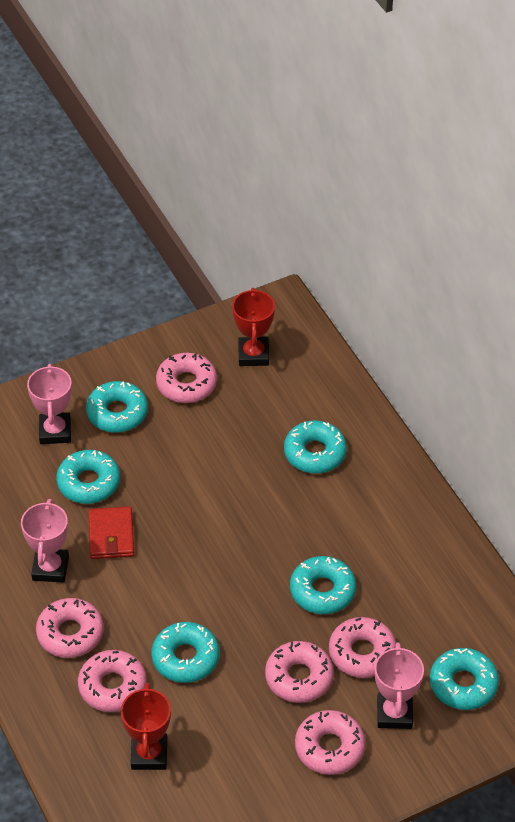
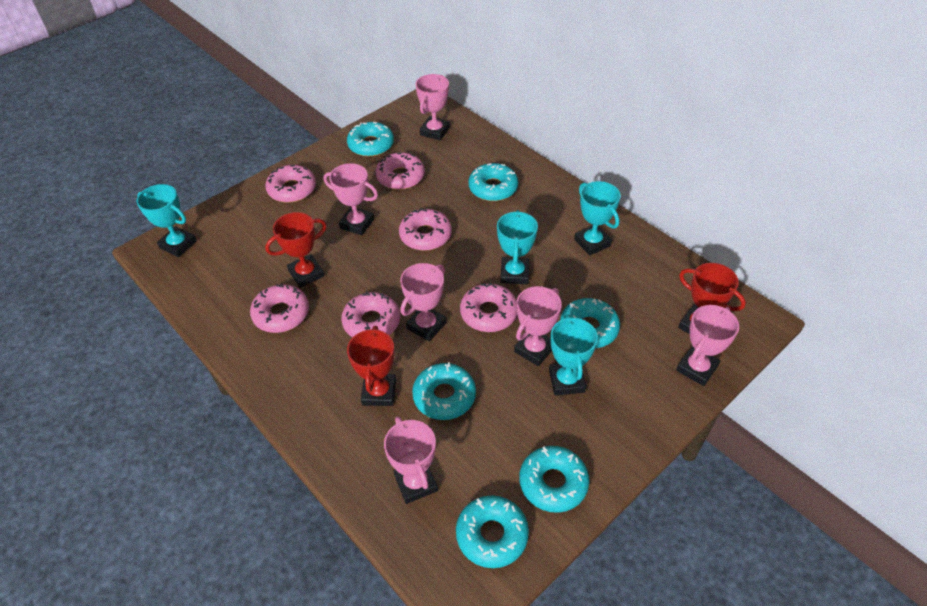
pink trophy: 3 -> 6
red trophy: 2 -> 3
red wallet: 1 -> 0
turquoise trophy: 0 -> 4

